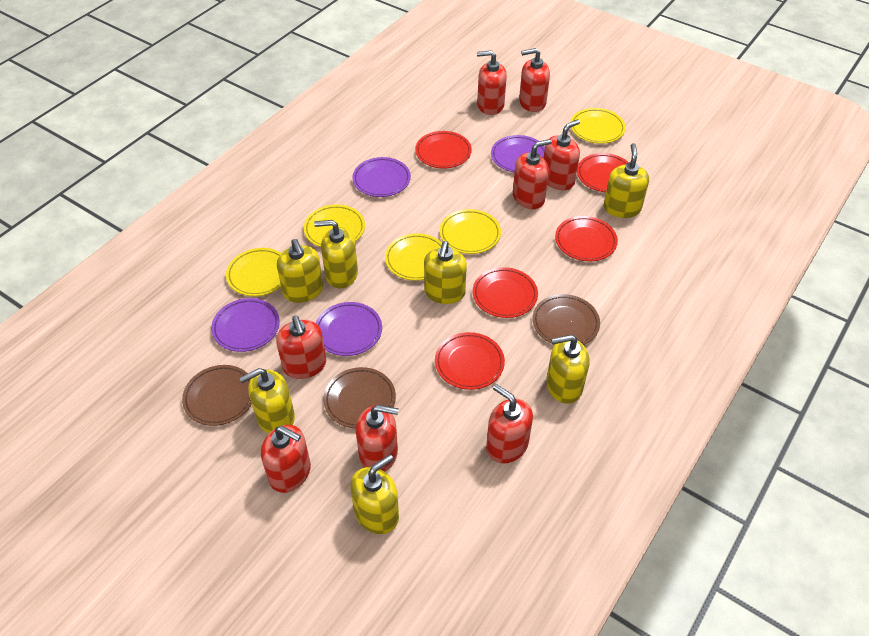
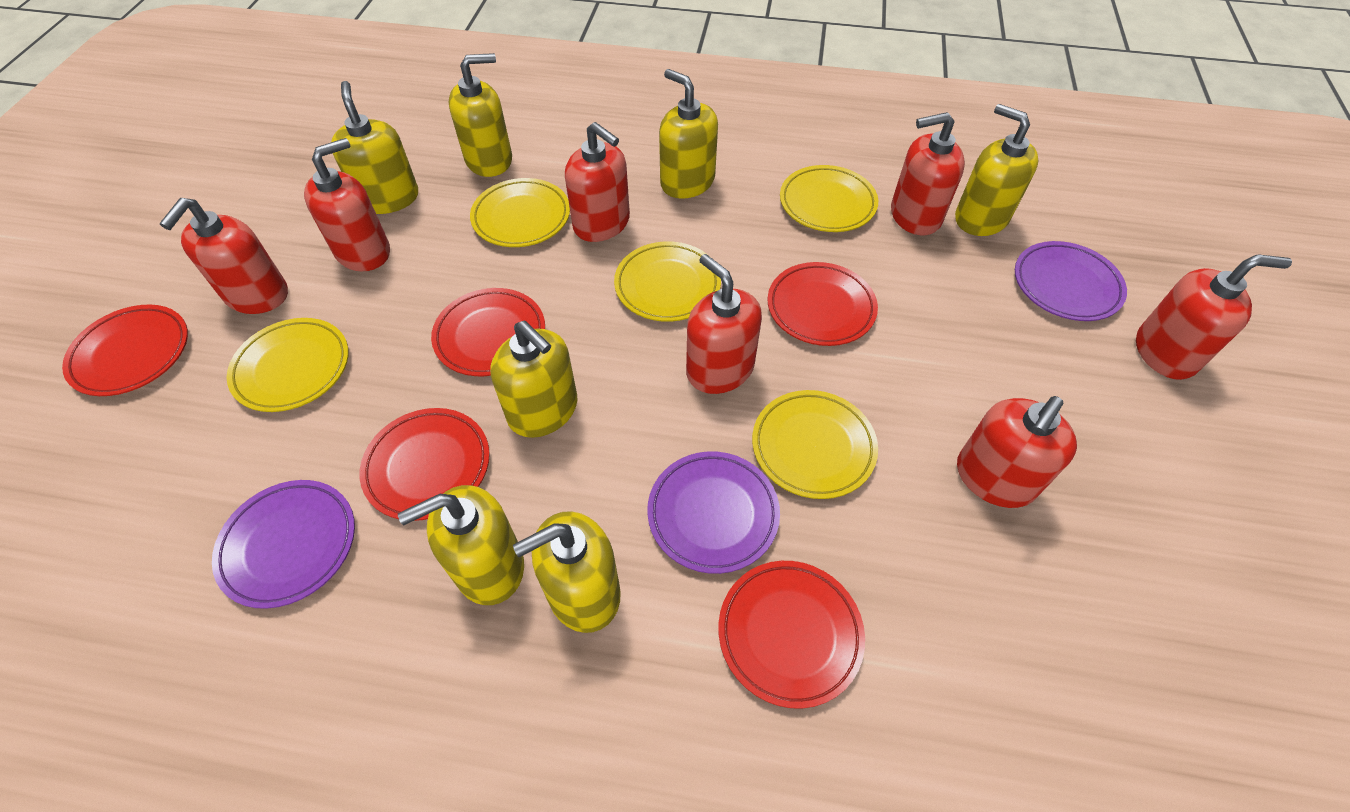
brown plate: 3 -> 0
purple plate: 4 -> 3
red soap dispenser: 8 -> 7

